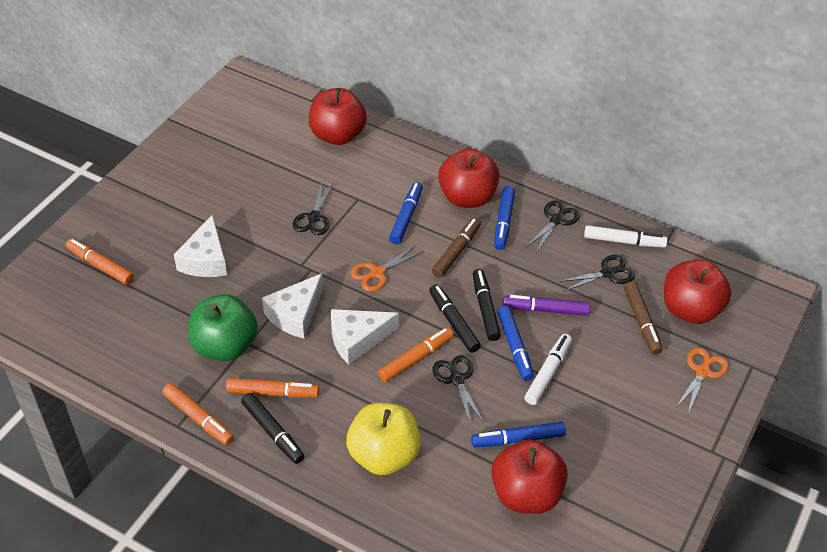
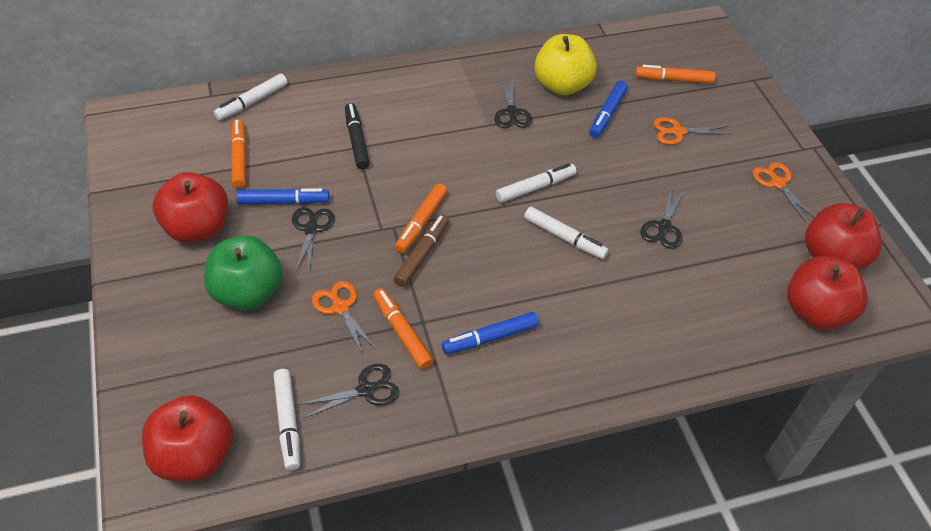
black marker: 3 -> 1
blue marker: 4 -> 3
brown marker: 2 -> 1
orange scissors: 2 -> 3
purple marker: 1 -> 0
white cheese: 3 -> 0
white marker: 2 -> 4

